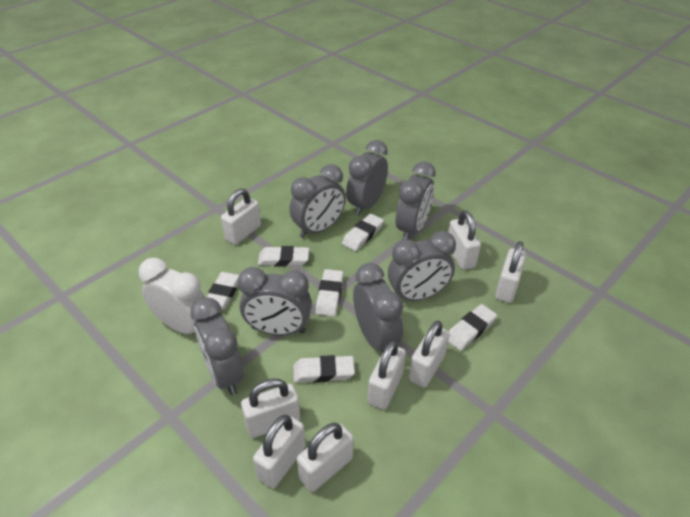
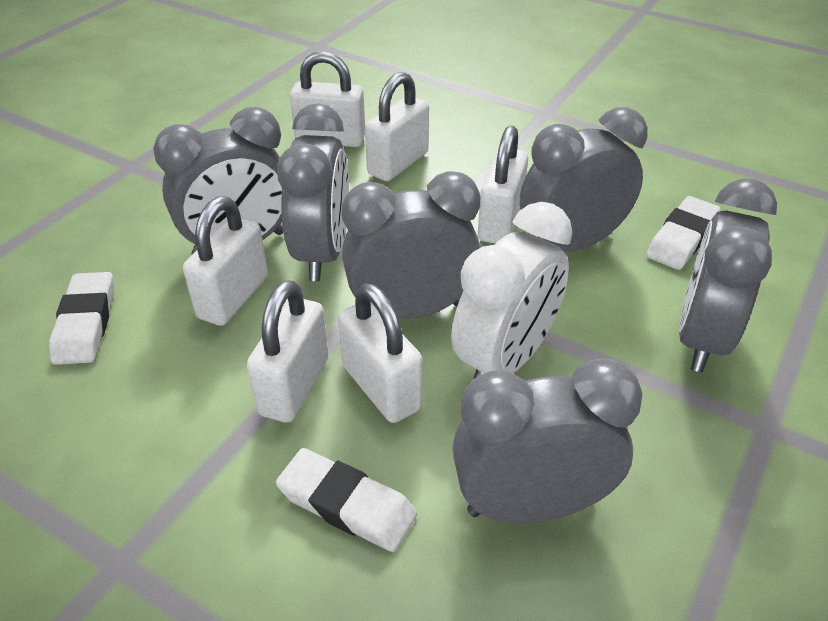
grey clock: 7 -> 6
white eraser: 6 -> 3
white padlock: 8 -> 6

